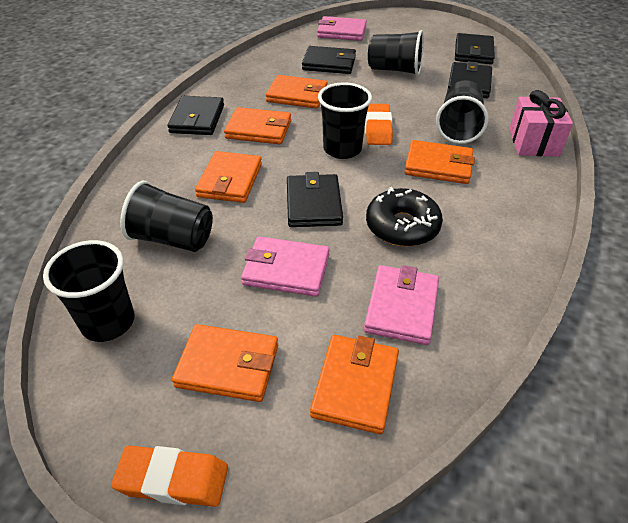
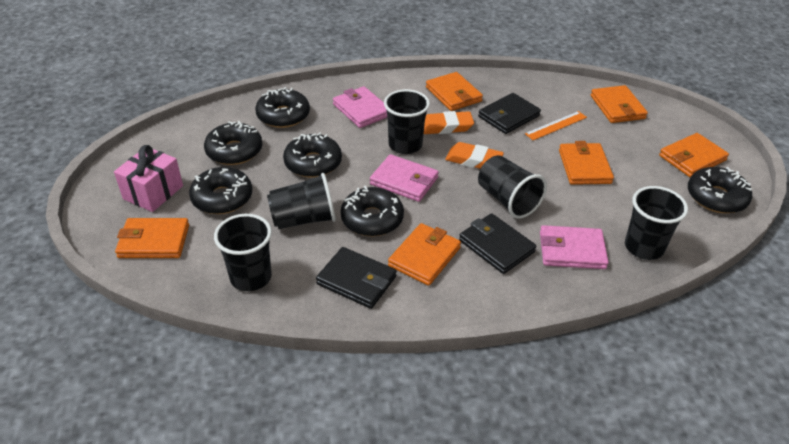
black donut: 1 -> 6
black wallet: 5 -> 3
orange ruler: 0 -> 1

